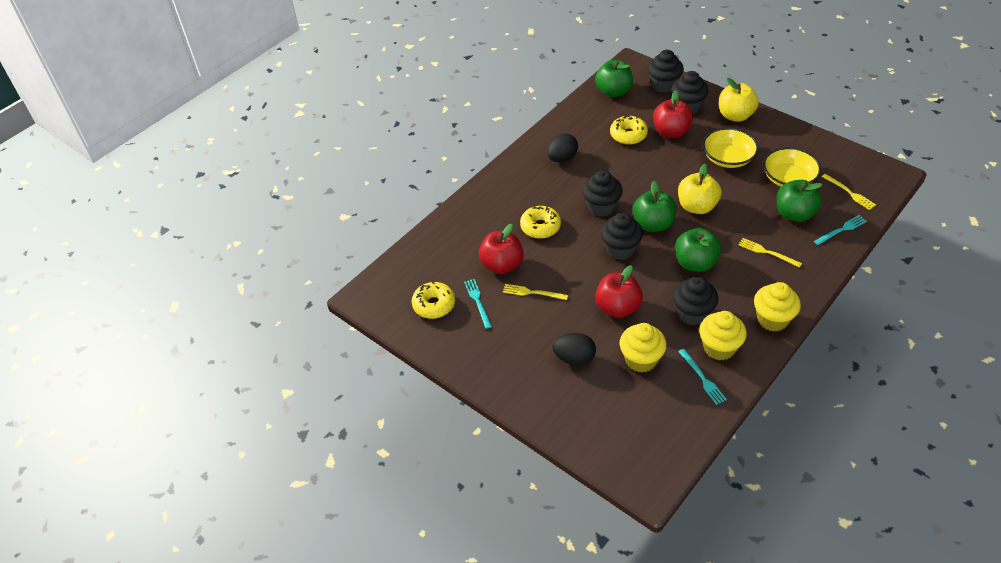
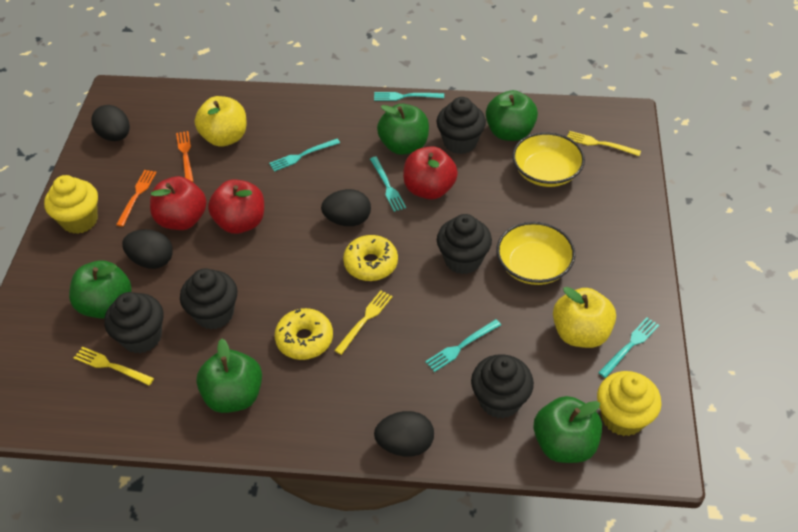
black egg: 2 -> 4
green apple: 4 -> 5
orange fork: 0 -> 2
turquoise fork: 3 -> 5
yellow cupcake: 3 -> 2
yellow donut: 3 -> 2

